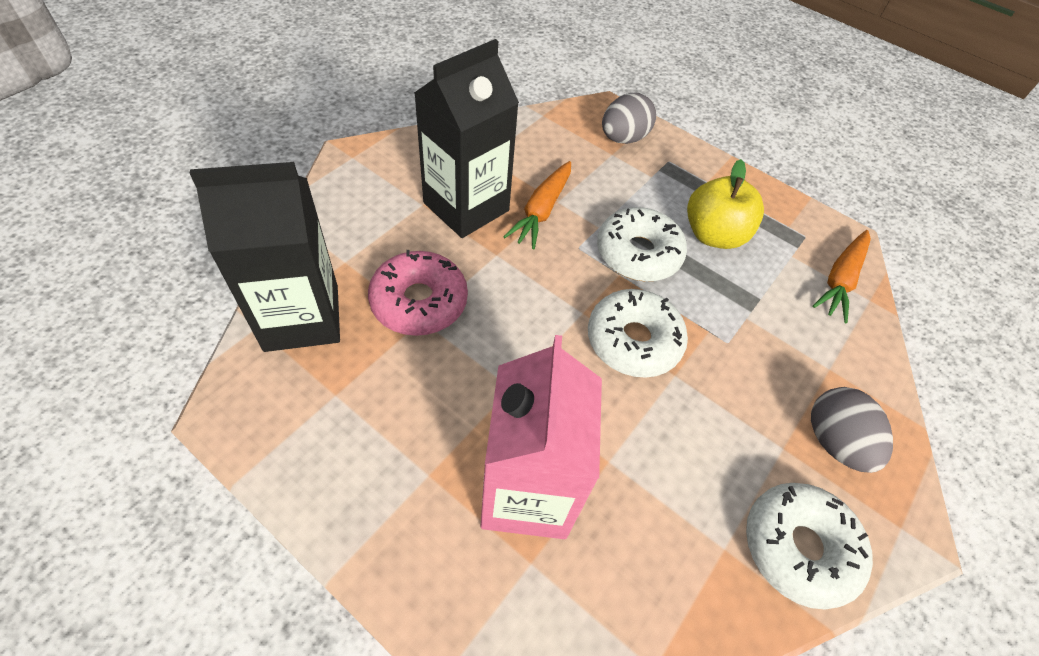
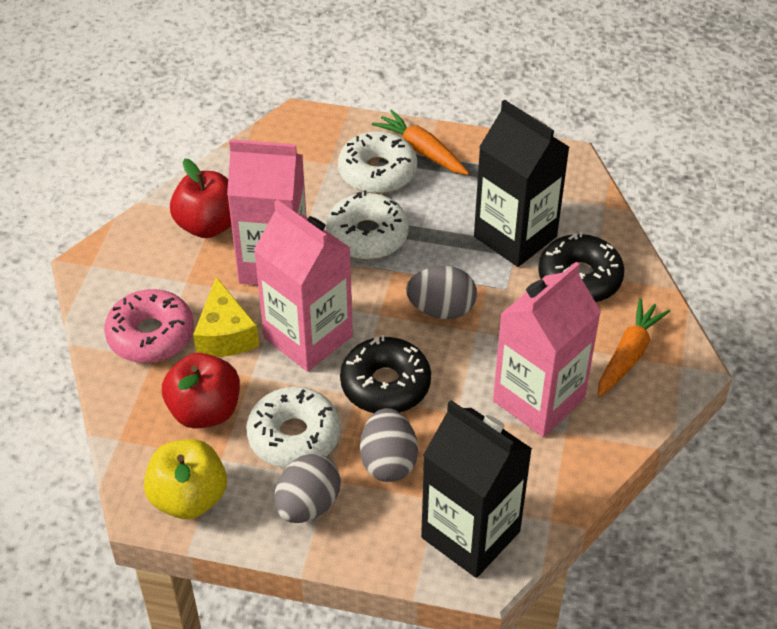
black donut: 0 -> 2
grey egg: 2 -> 3
pink carton: 1 -> 3
red apple: 0 -> 2
yellow cheese: 0 -> 1

